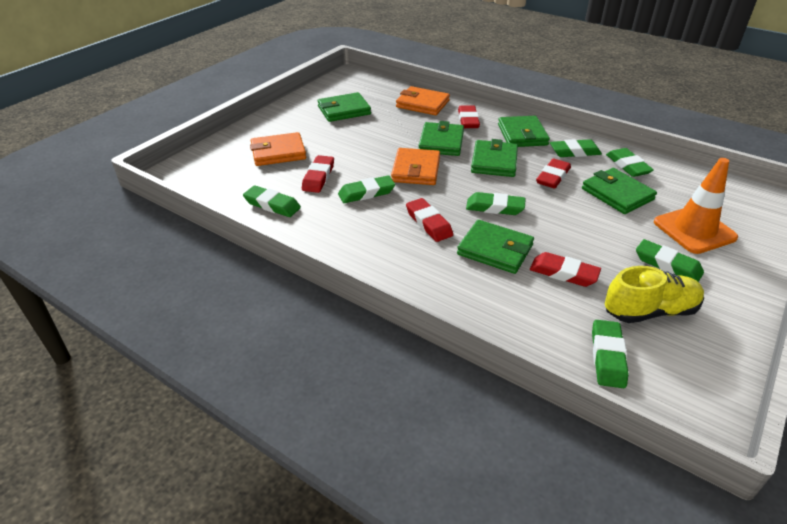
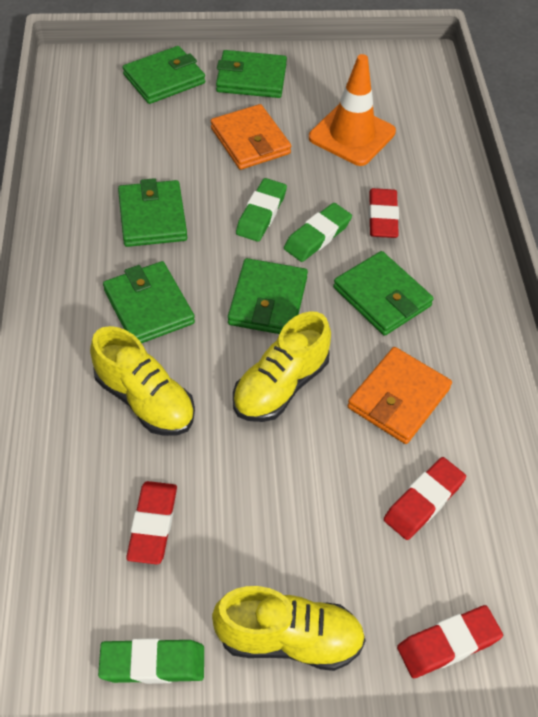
green eraser: 7 -> 3
orange wallet: 3 -> 2
red eraser: 5 -> 4
yellow shoe: 1 -> 3

